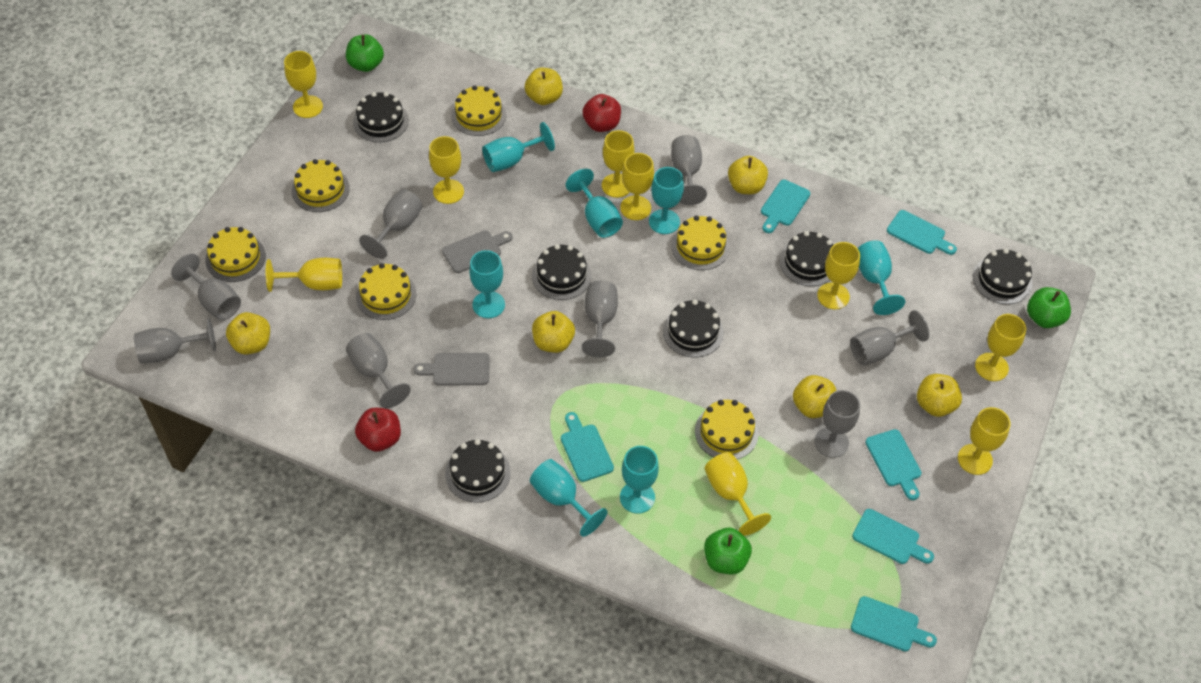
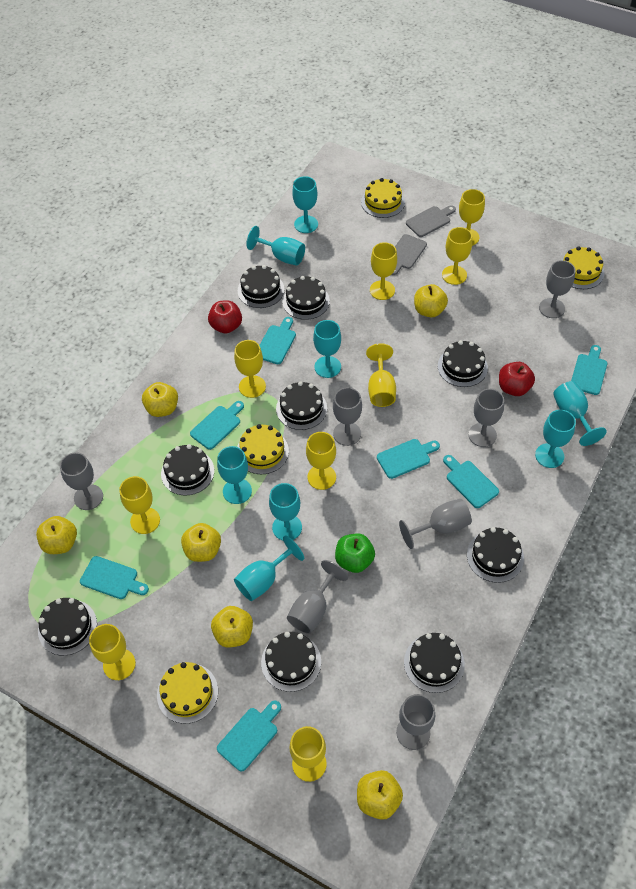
black cake: 6 -> 9
green apple: 3 -> 1
grey goblet: 8 -> 7
turquoise cutting board: 6 -> 7
turquoise goblet: 7 -> 8
yellow cake: 6 -> 4

